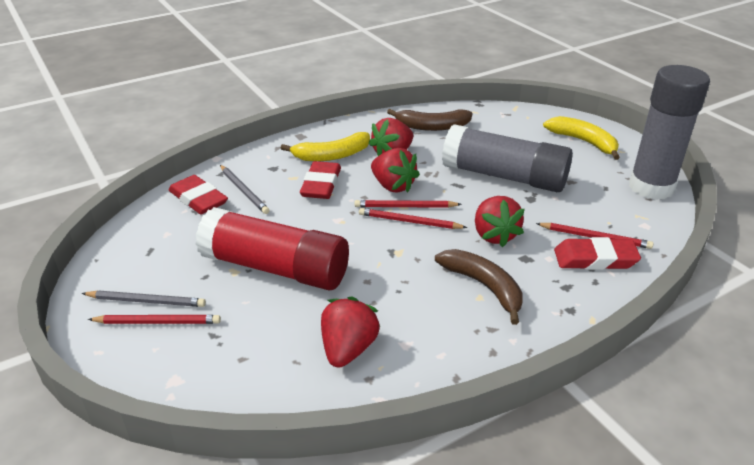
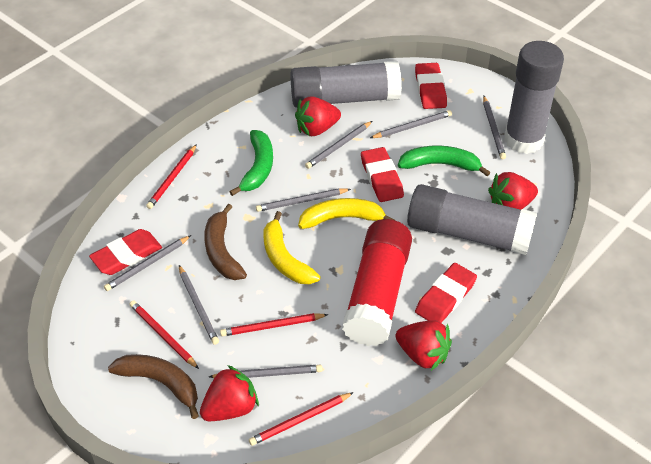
green banana: 0 -> 2
grey glue stick: 2 -> 3
grey pencil: 2 -> 7
red eraser: 3 -> 4

